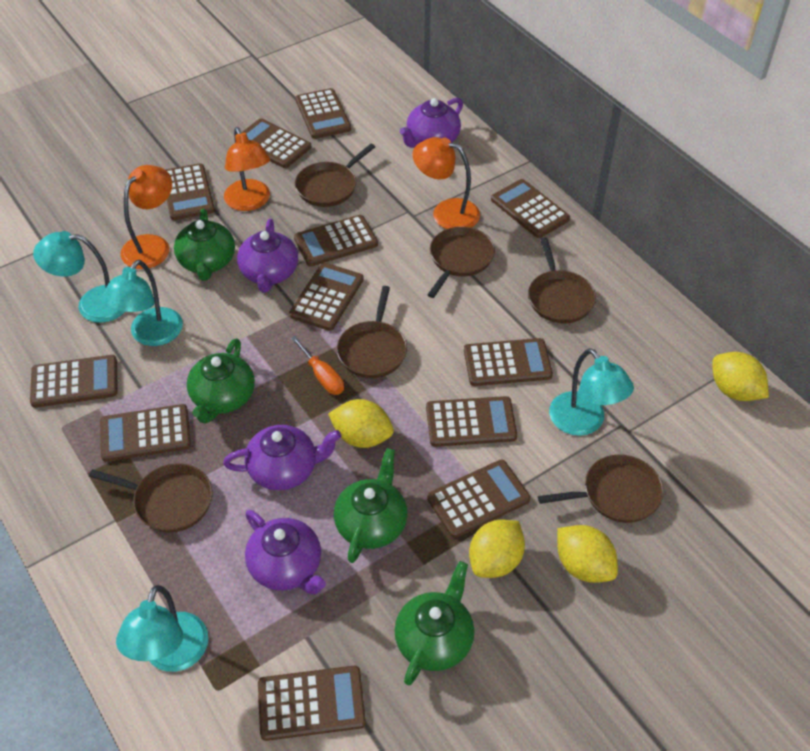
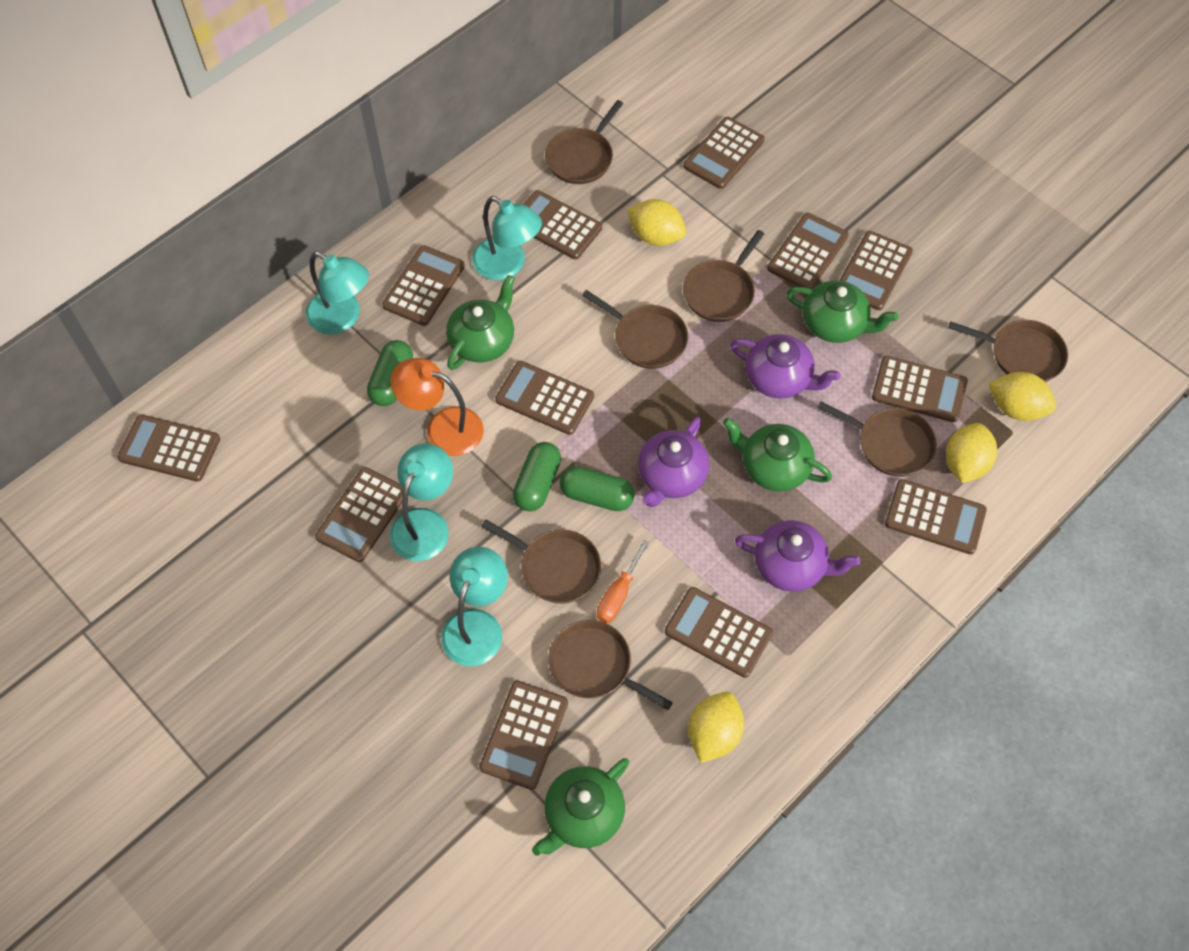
brown pan: 6 -> 7
green capsule: 0 -> 3
orange lamp: 3 -> 1
purple teapot: 4 -> 3

